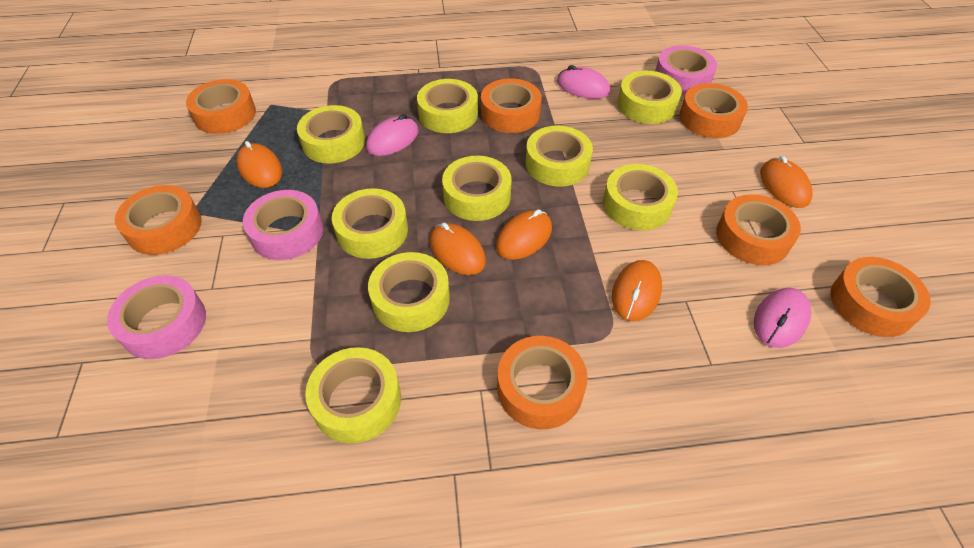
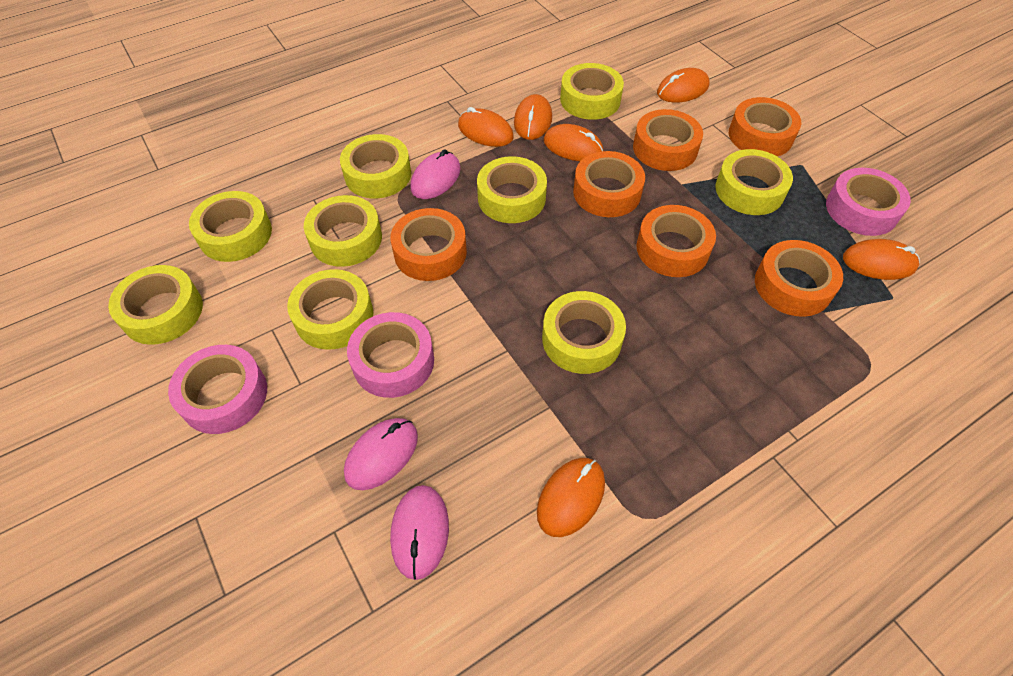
orange mouse: 5 -> 6
orange tape: 7 -> 6

